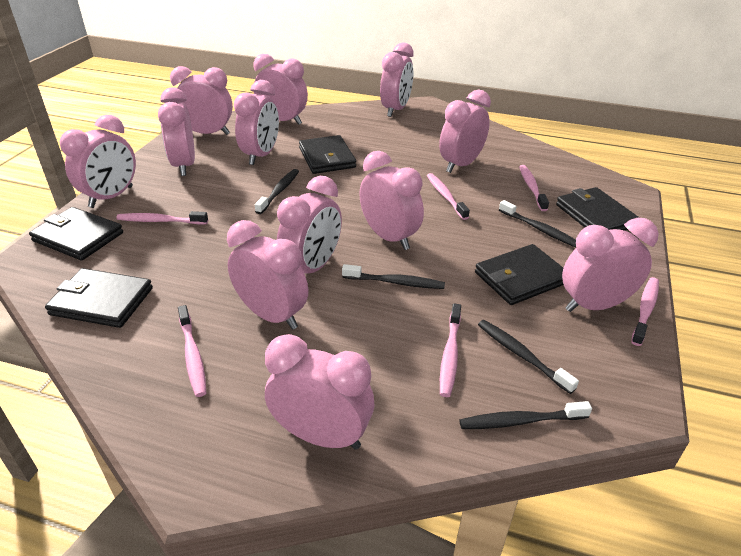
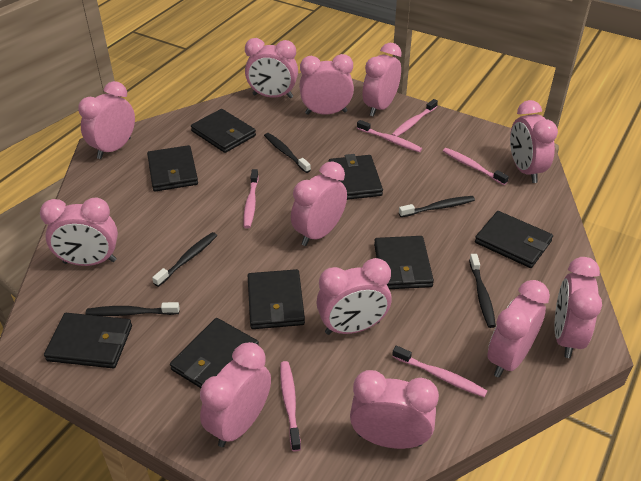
black wallet: 5 -> 8

